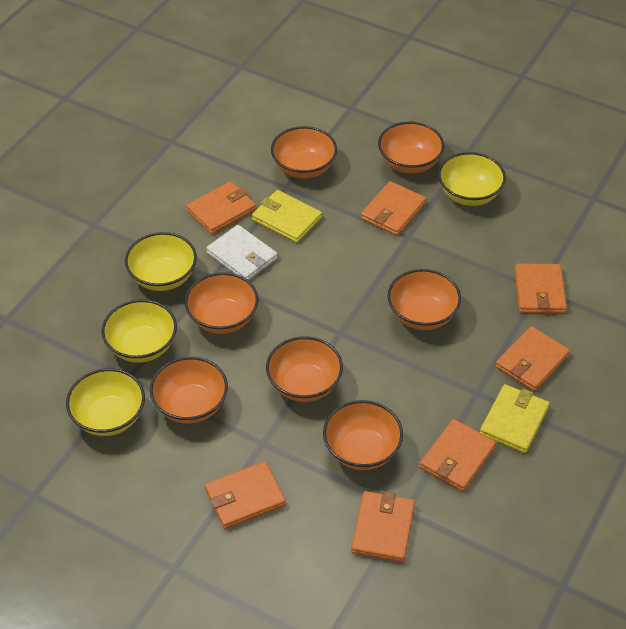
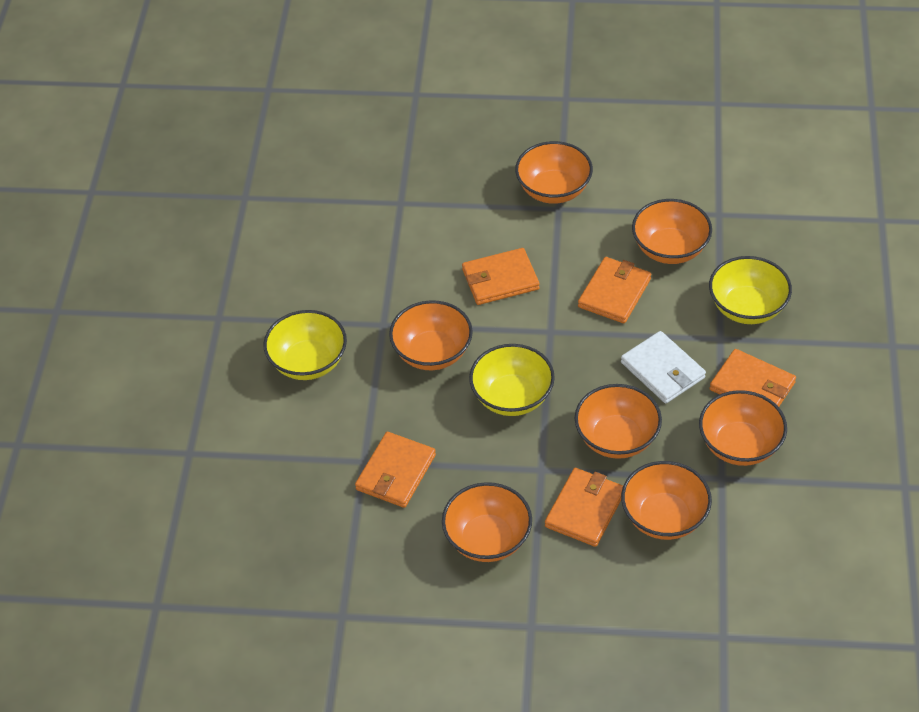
orange wallet: 7 -> 5
yellow bowl: 4 -> 3
yellow wallet: 2 -> 0

